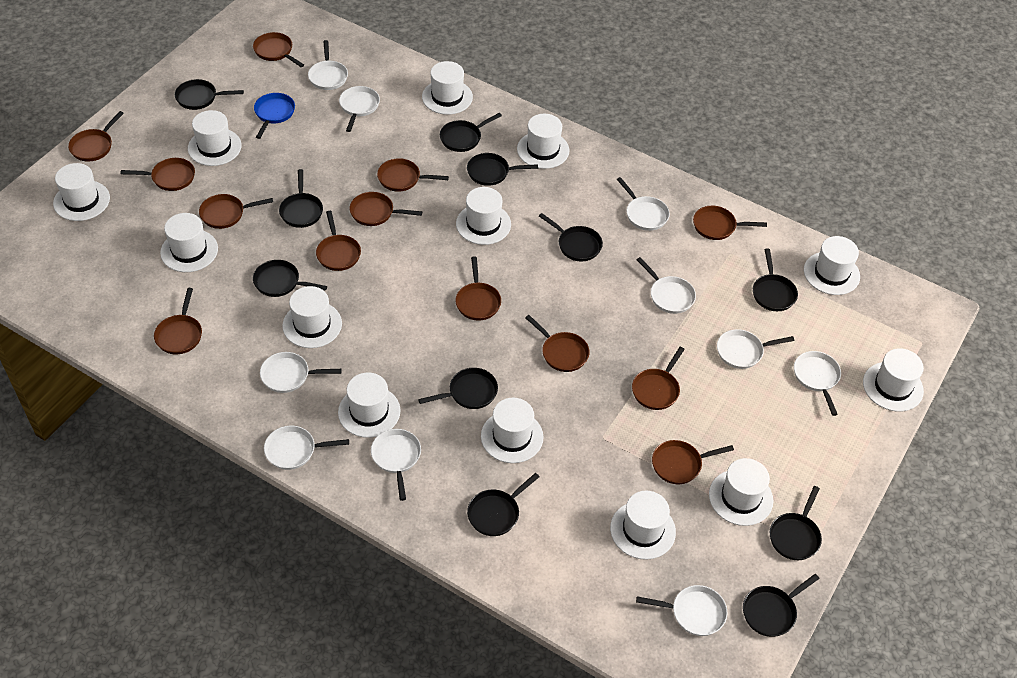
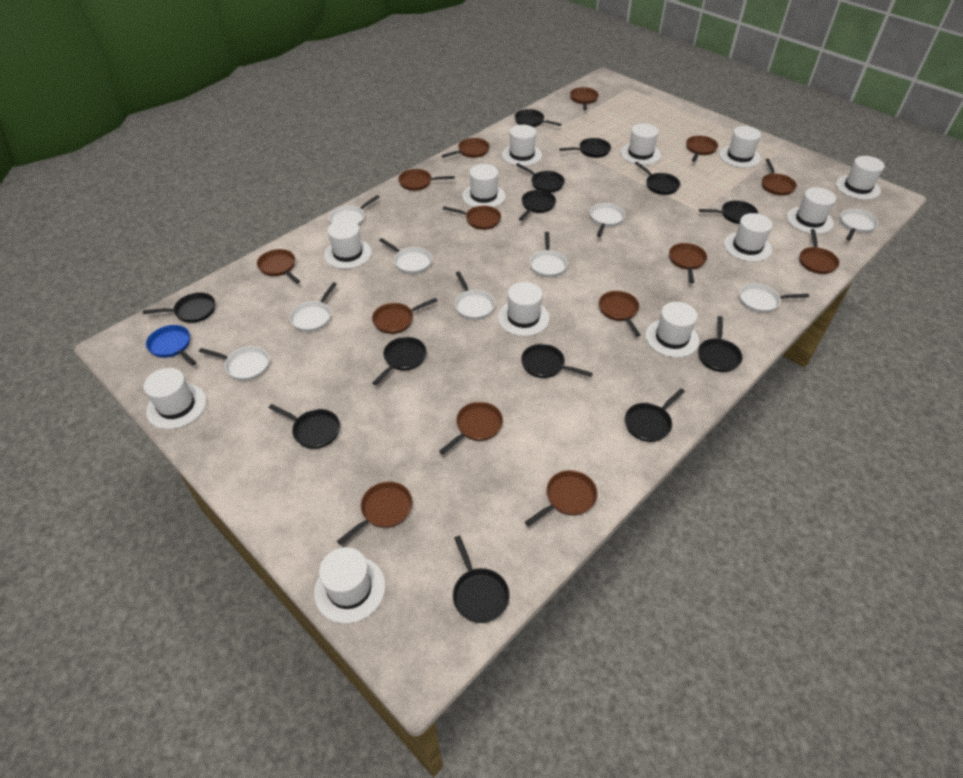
black pan: 11 -> 13
brown pan: 13 -> 14
white hat: 13 -> 12
white pan: 10 -> 9

